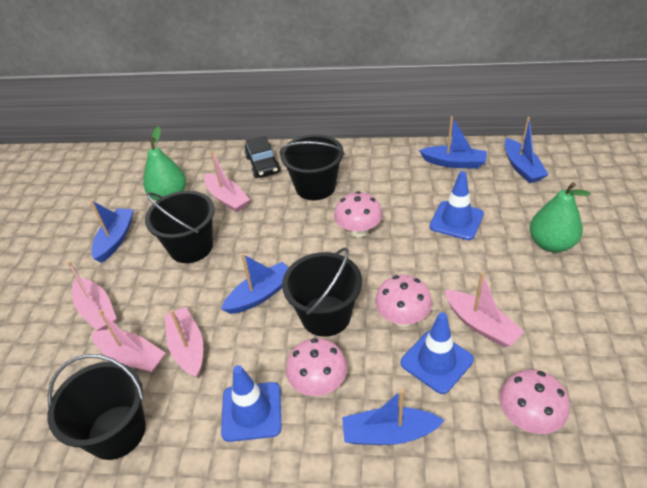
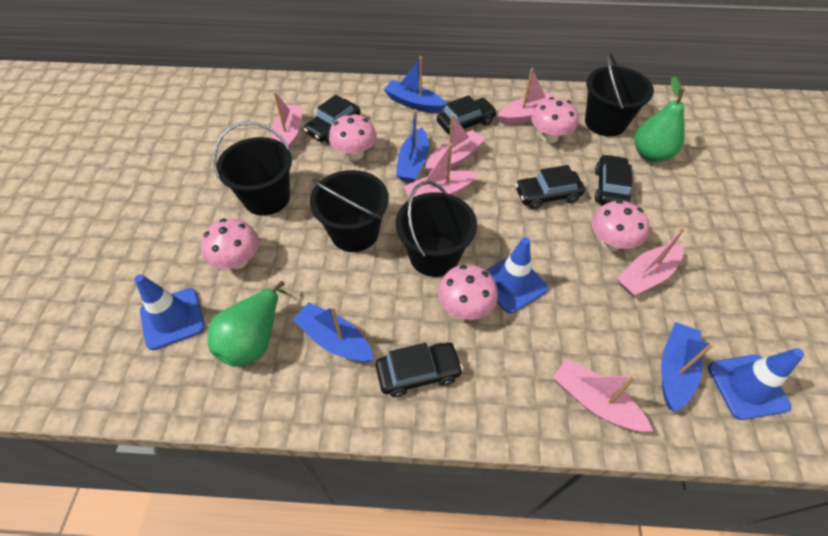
black car: 1 -> 5
blue boat: 5 -> 4
pink boat: 5 -> 6
pink mushroom: 4 -> 5

